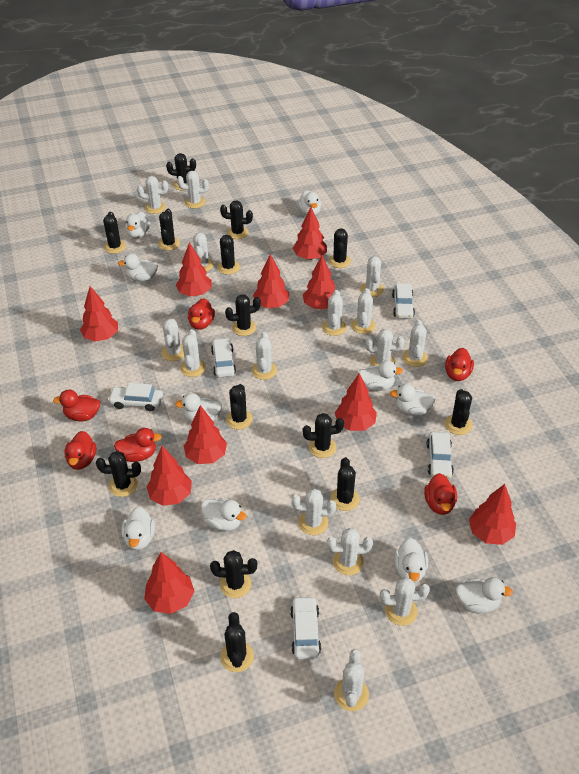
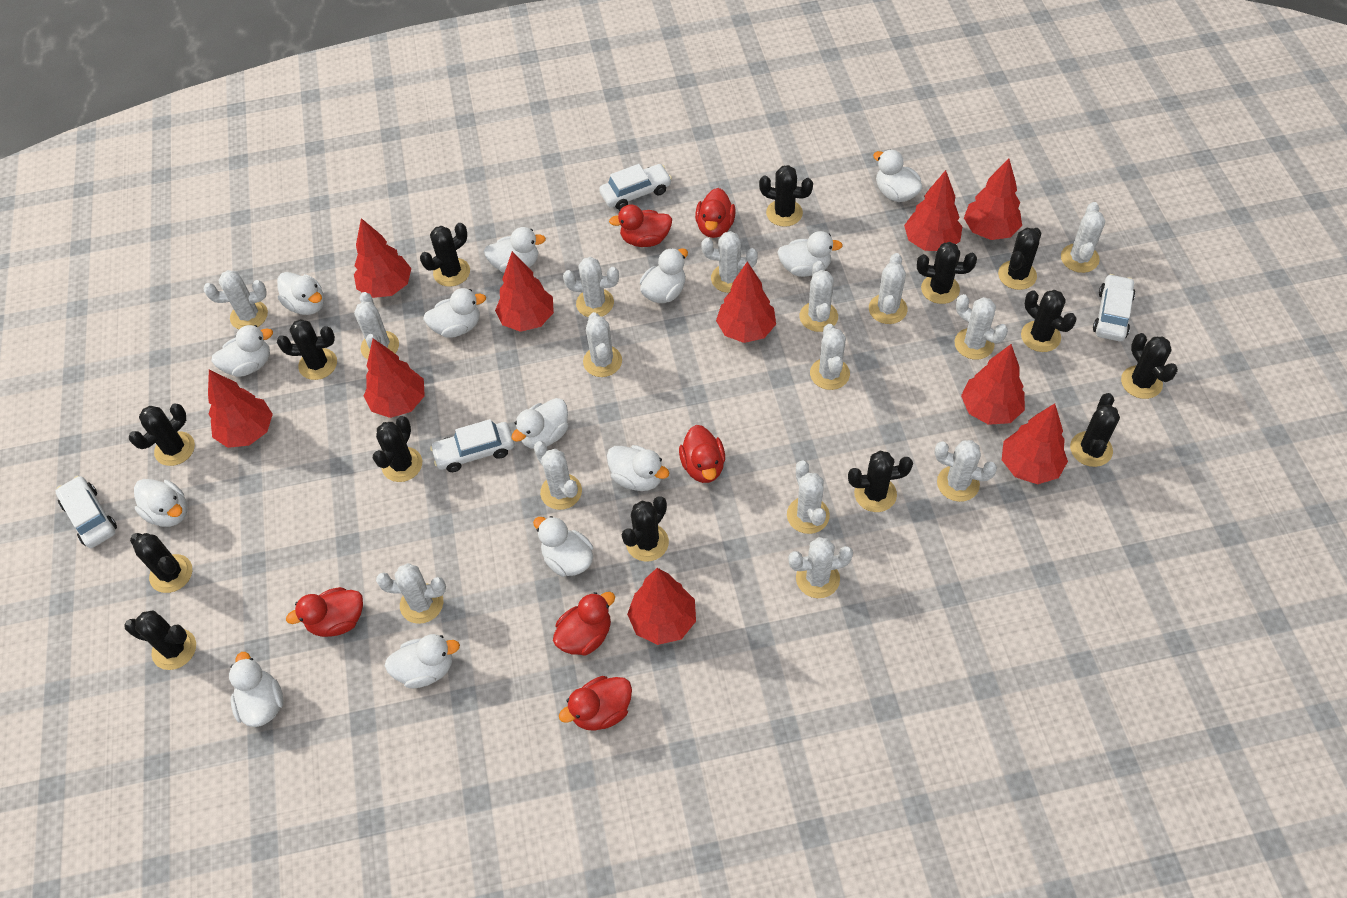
white car: 5 -> 4
white duck: 10 -> 13

